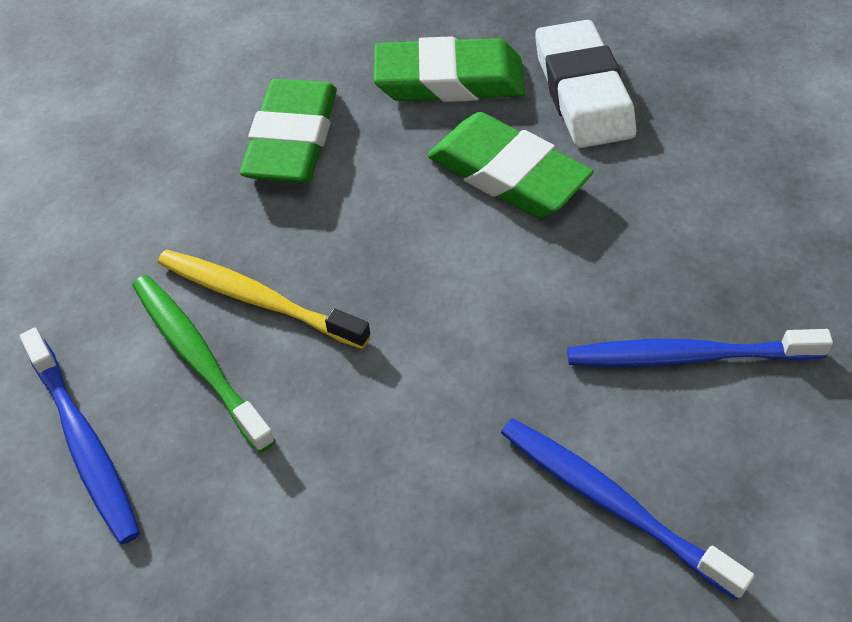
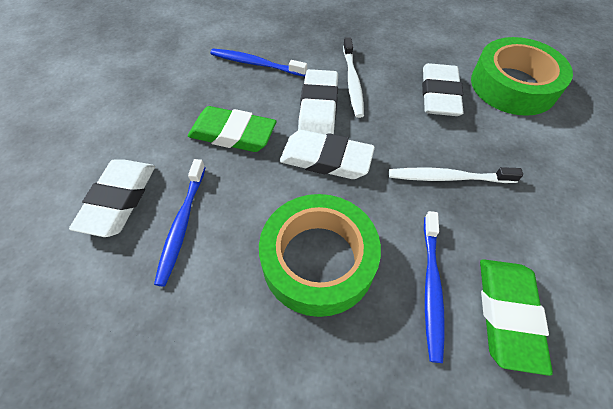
green eraser: 3 -> 2
green tape: 0 -> 2
green toothbrush: 1 -> 0
white eraser: 1 -> 4
white toothbrush: 0 -> 2
yellow toothbrush: 1 -> 0

